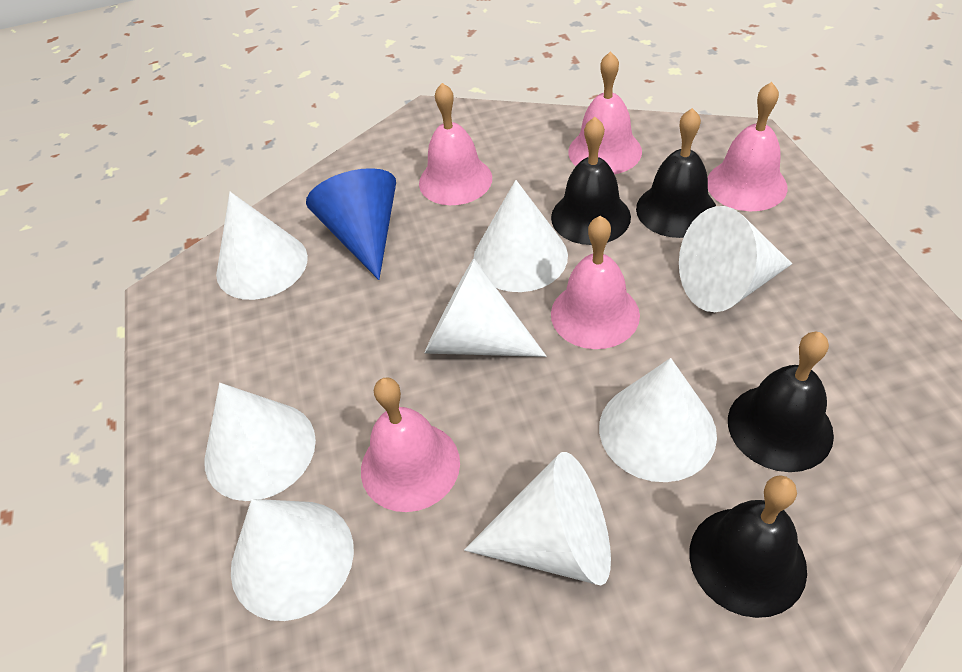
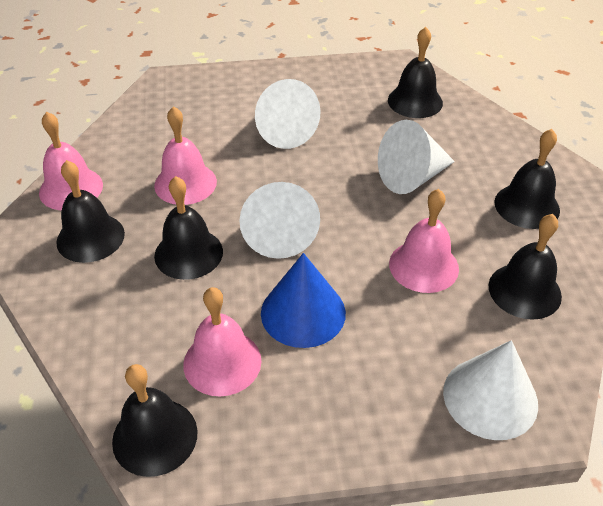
black bell: 4 -> 6
pink bell: 5 -> 4
white cone: 8 -> 4

